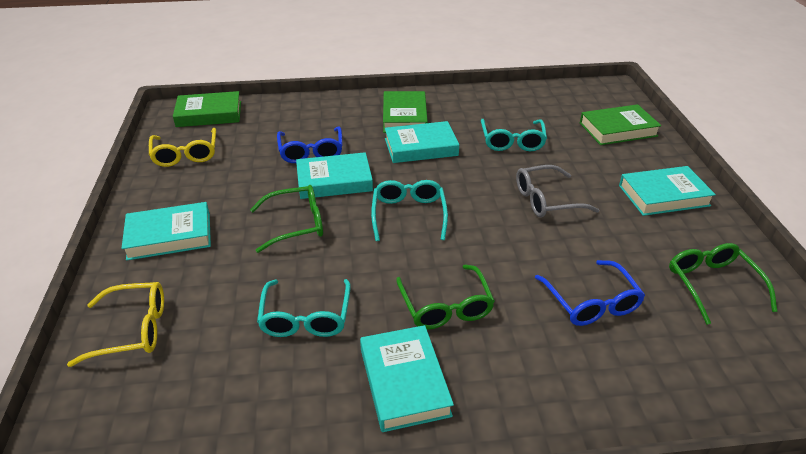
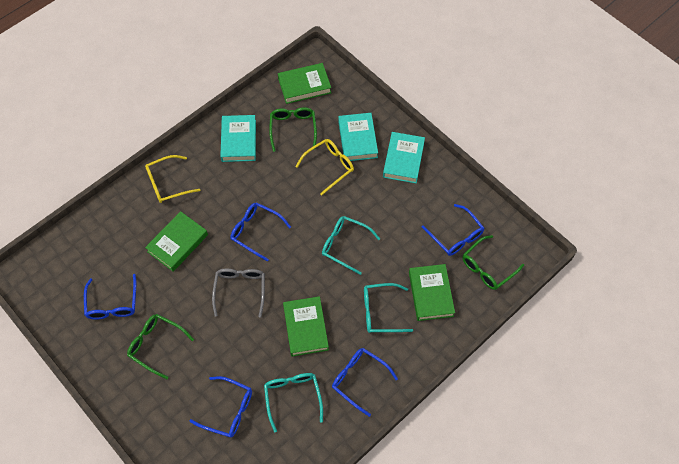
blue glasses: 2 -> 5
green book: 3 -> 4
turquoise book: 5 -> 3

